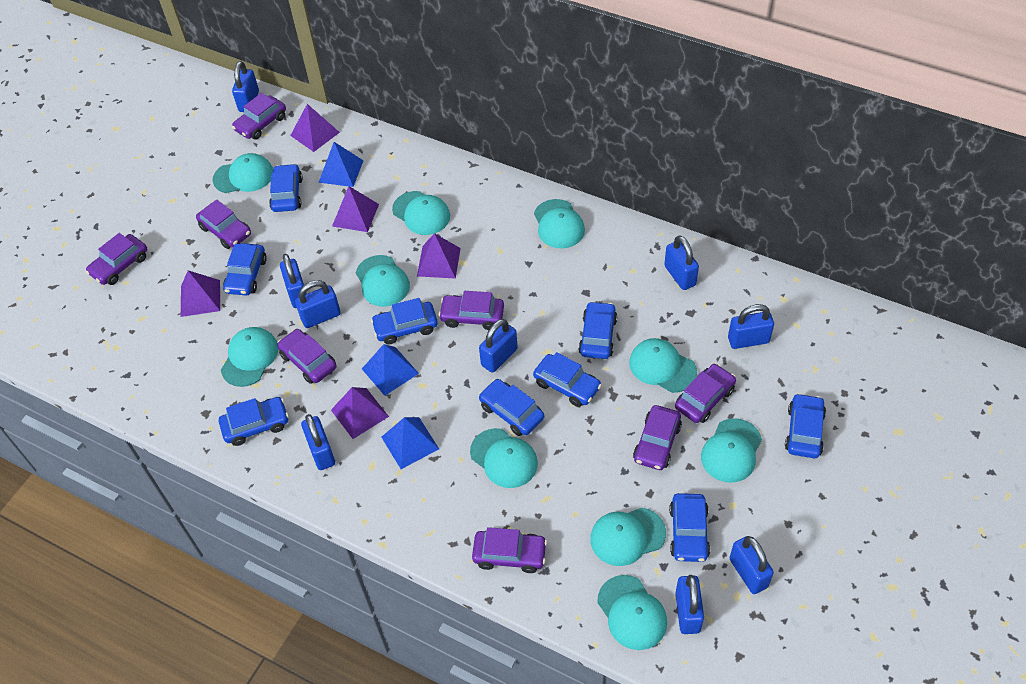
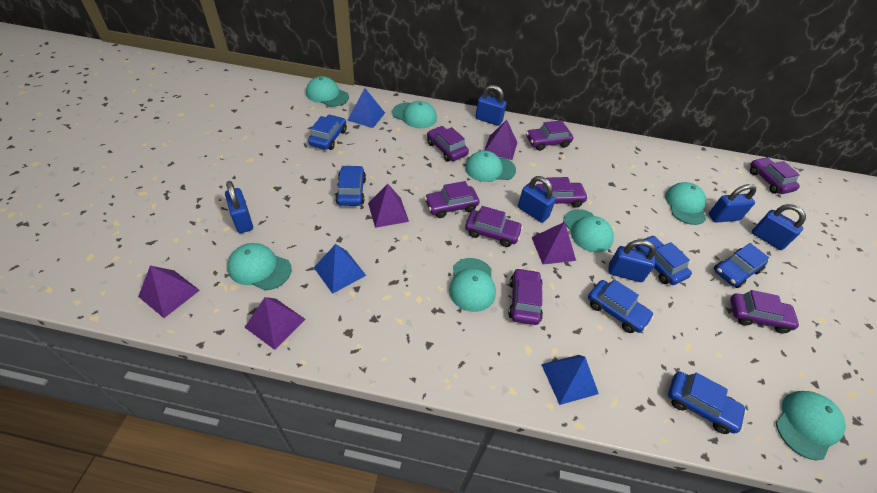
blue car: 9 -> 6
blue padlock: 9 -> 6
turquoise cap: 10 -> 8

